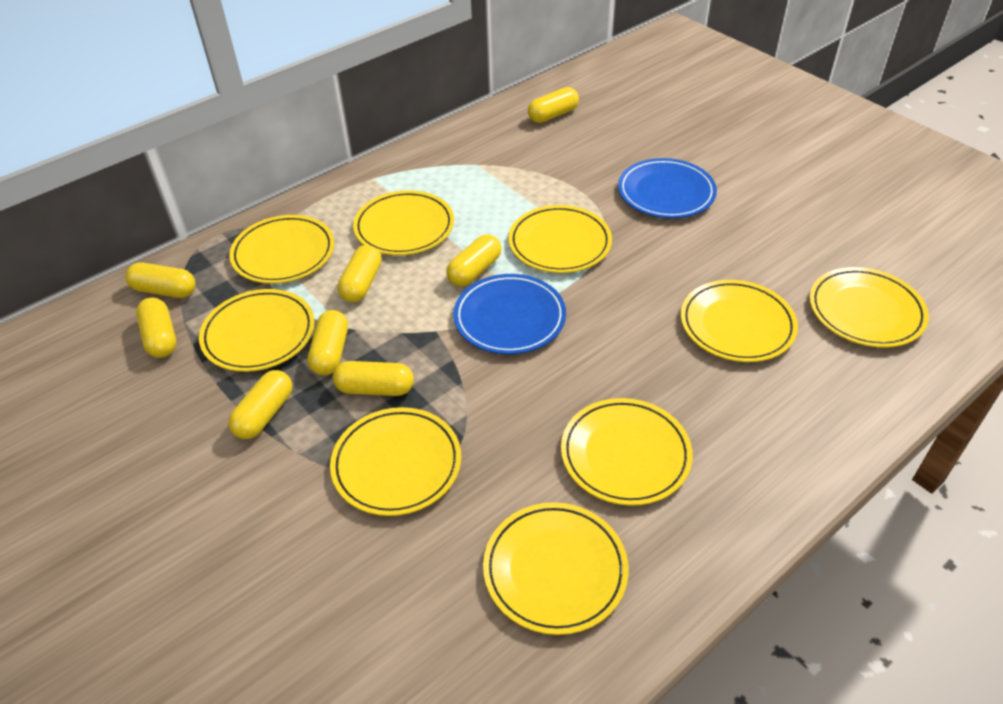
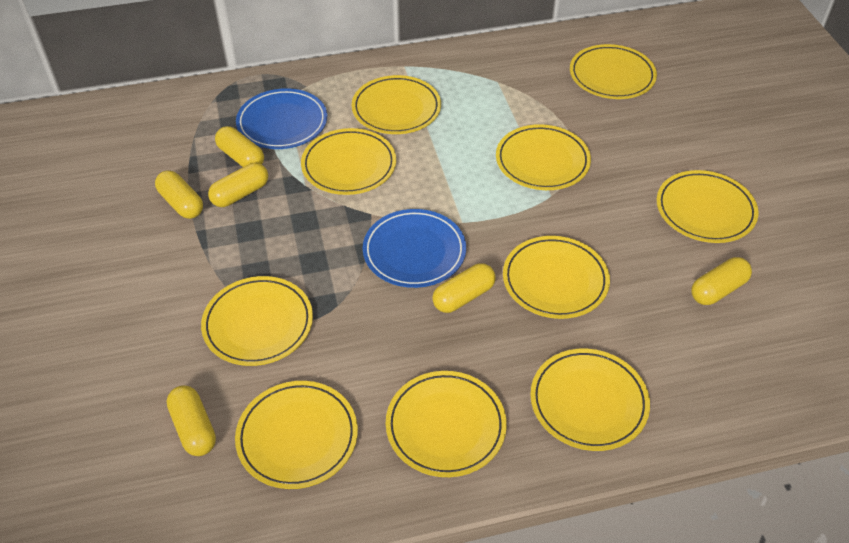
yellow capsule: 8 -> 6
yellow plate: 9 -> 10

